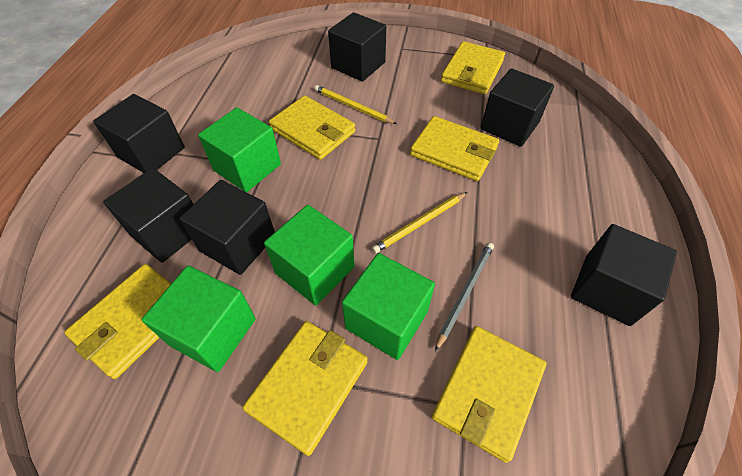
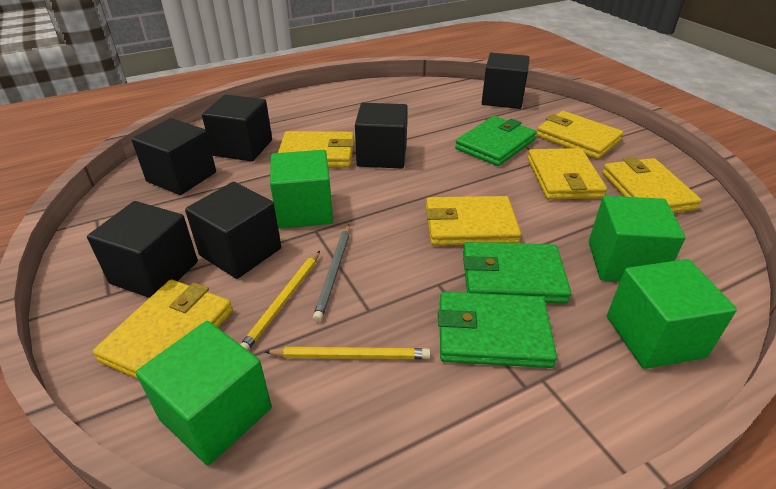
green wallet: 0 -> 3

